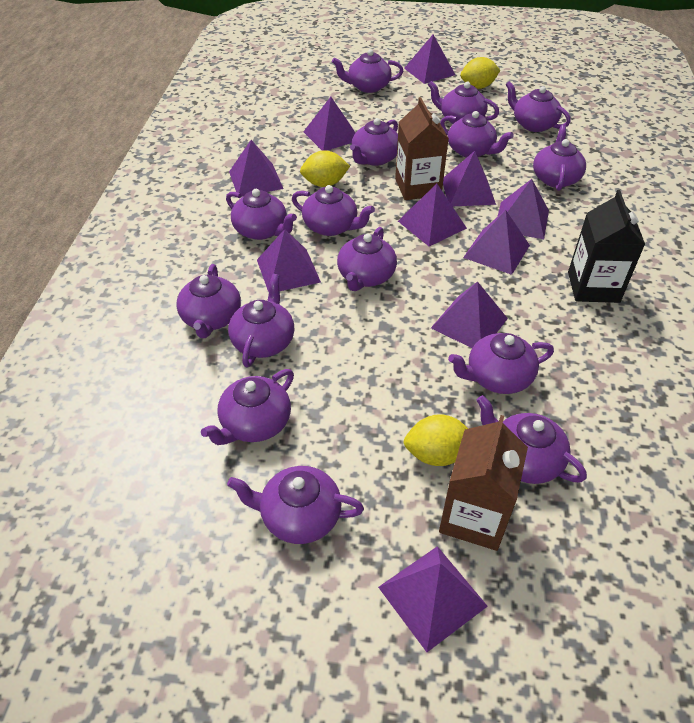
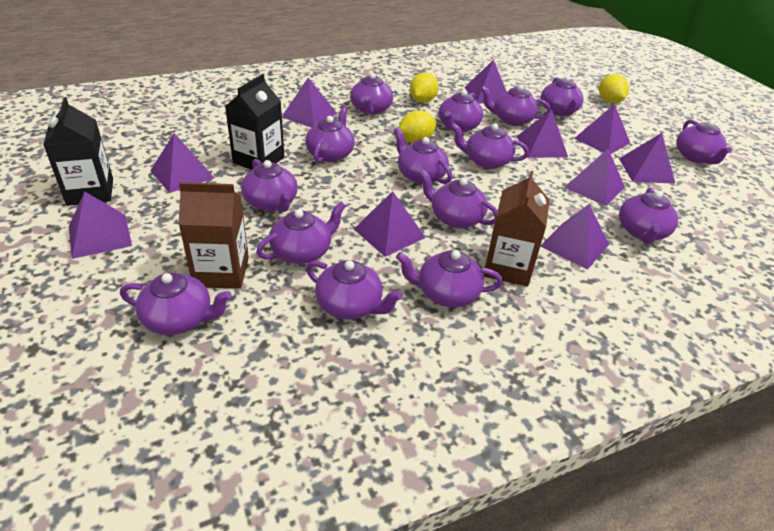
black carton: 1 -> 2

